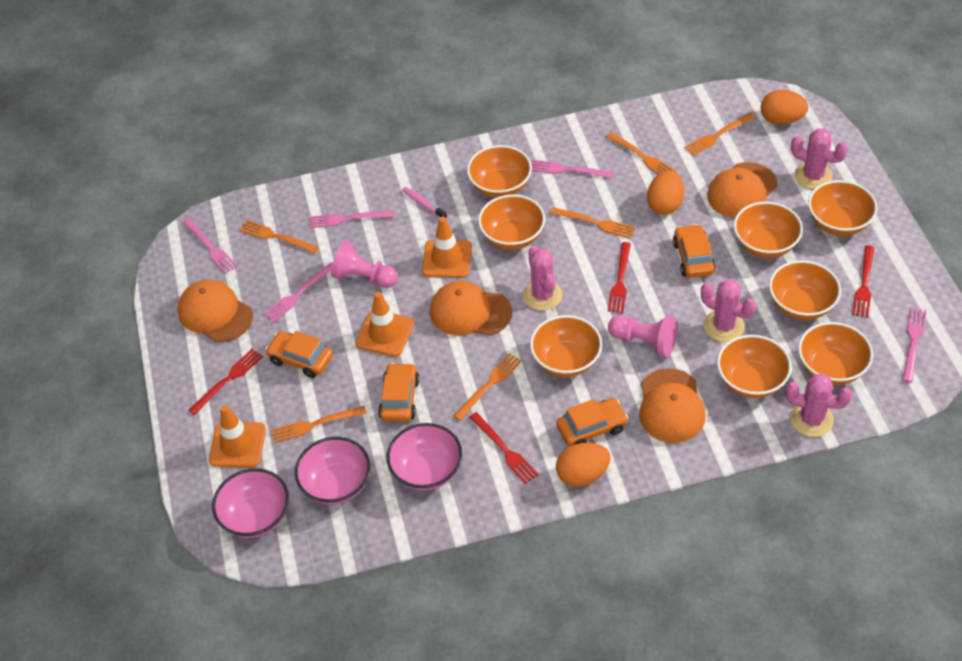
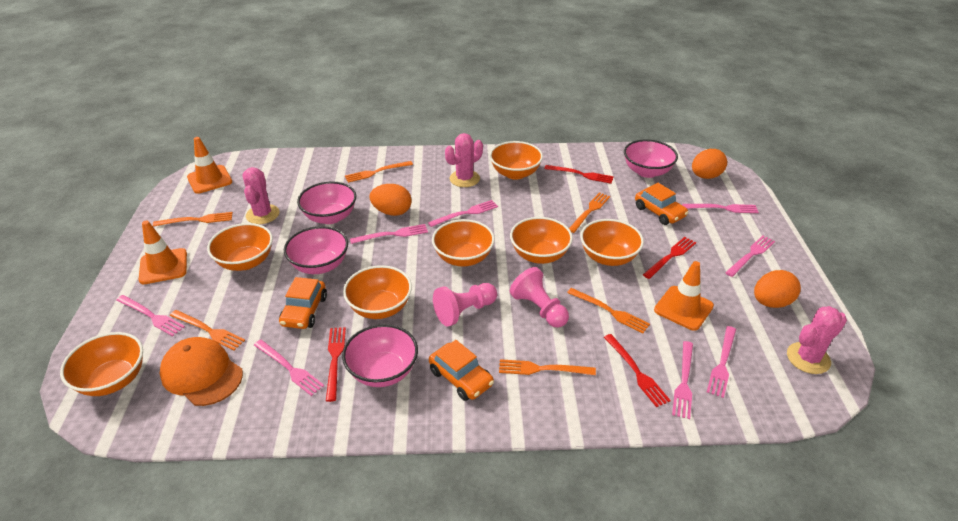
orange bowl: 8 -> 7
orange cap: 4 -> 1
orange car: 4 -> 3
pink bowl: 3 -> 4
pink cactus: 4 -> 3
pink fork: 5 -> 8
pink toothbrush: 1 -> 0

